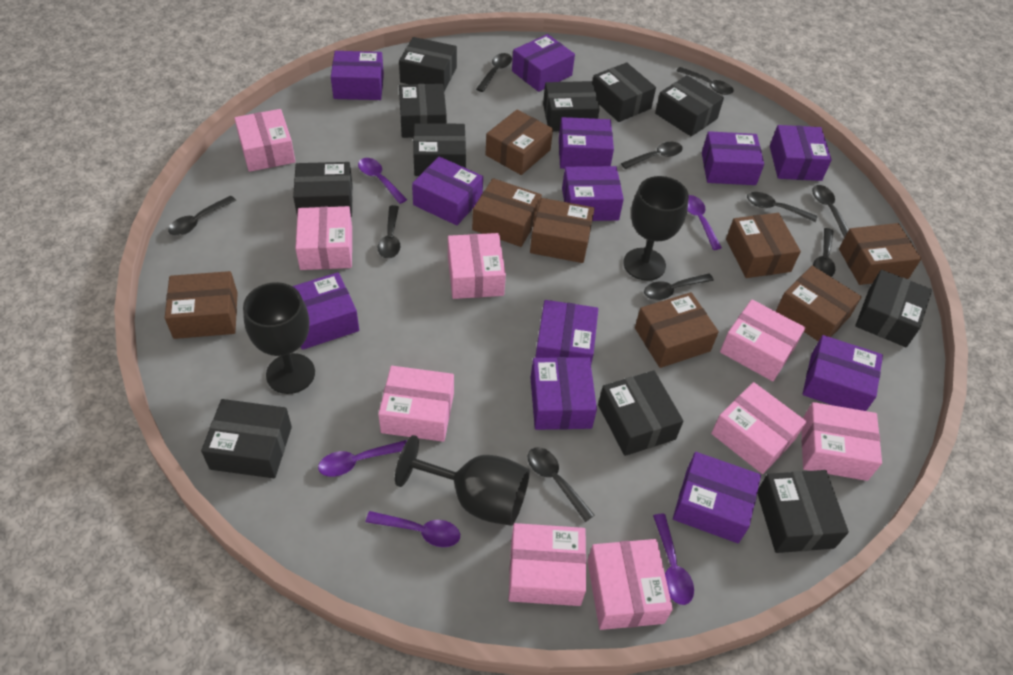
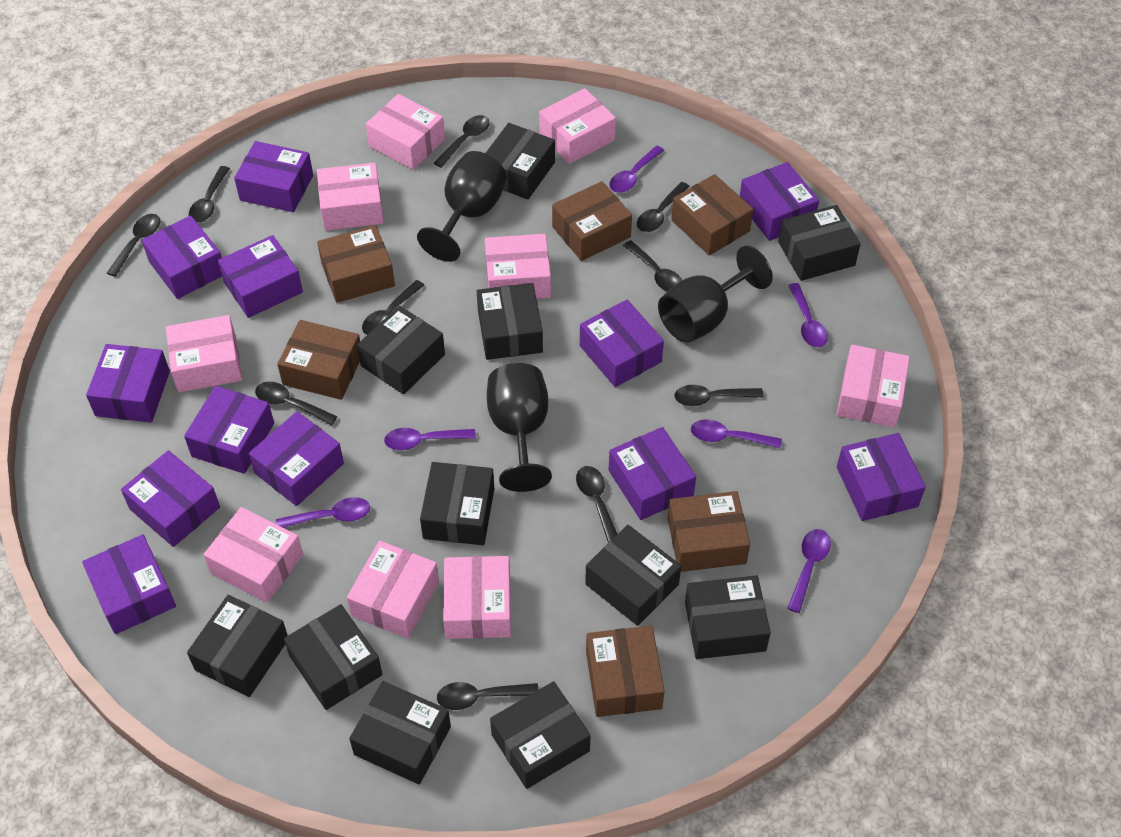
brown box: 8 -> 6
purple spoon: 5 -> 6

